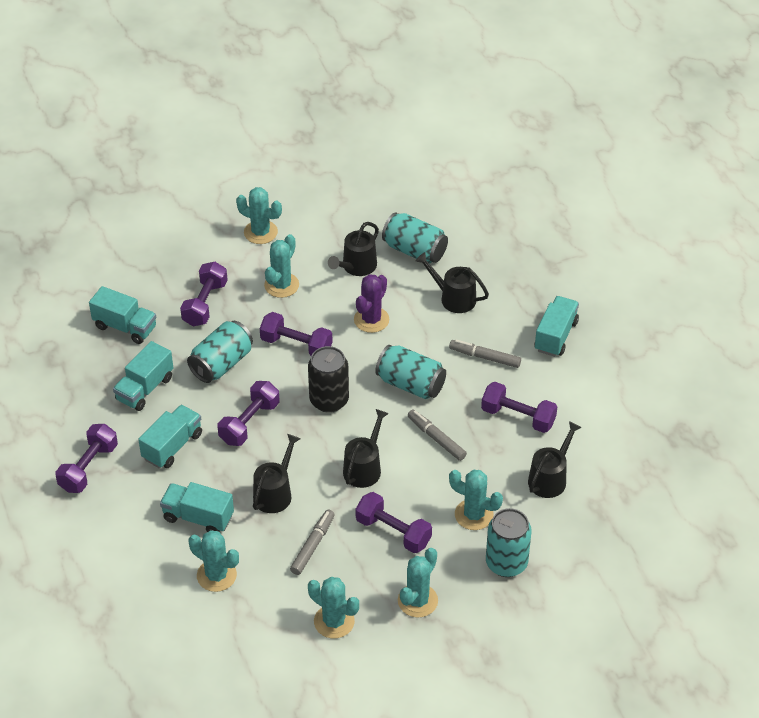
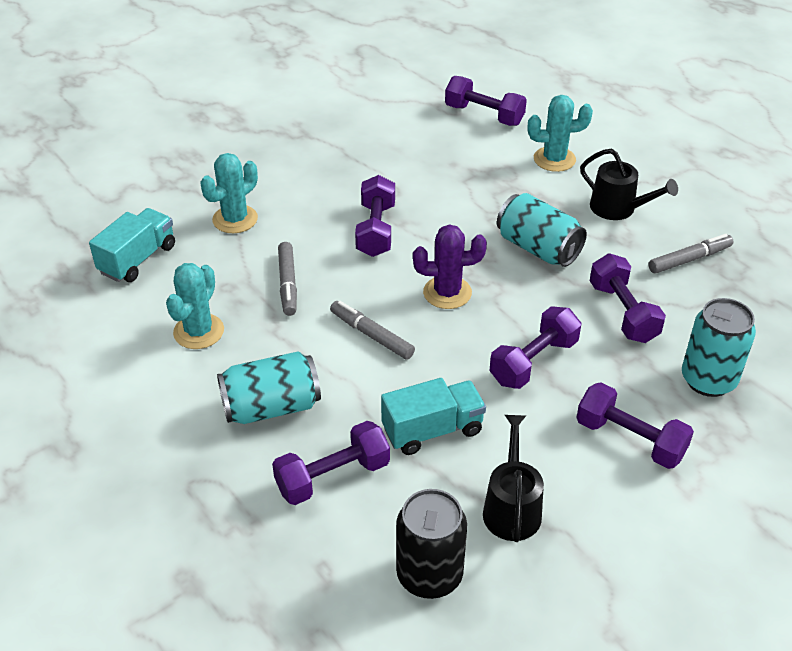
black watering can: 5 -> 2
turquoise cactus: 6 -> 3
turquoise can: 4 -> 3
turquoise truck: 5 -> 2

